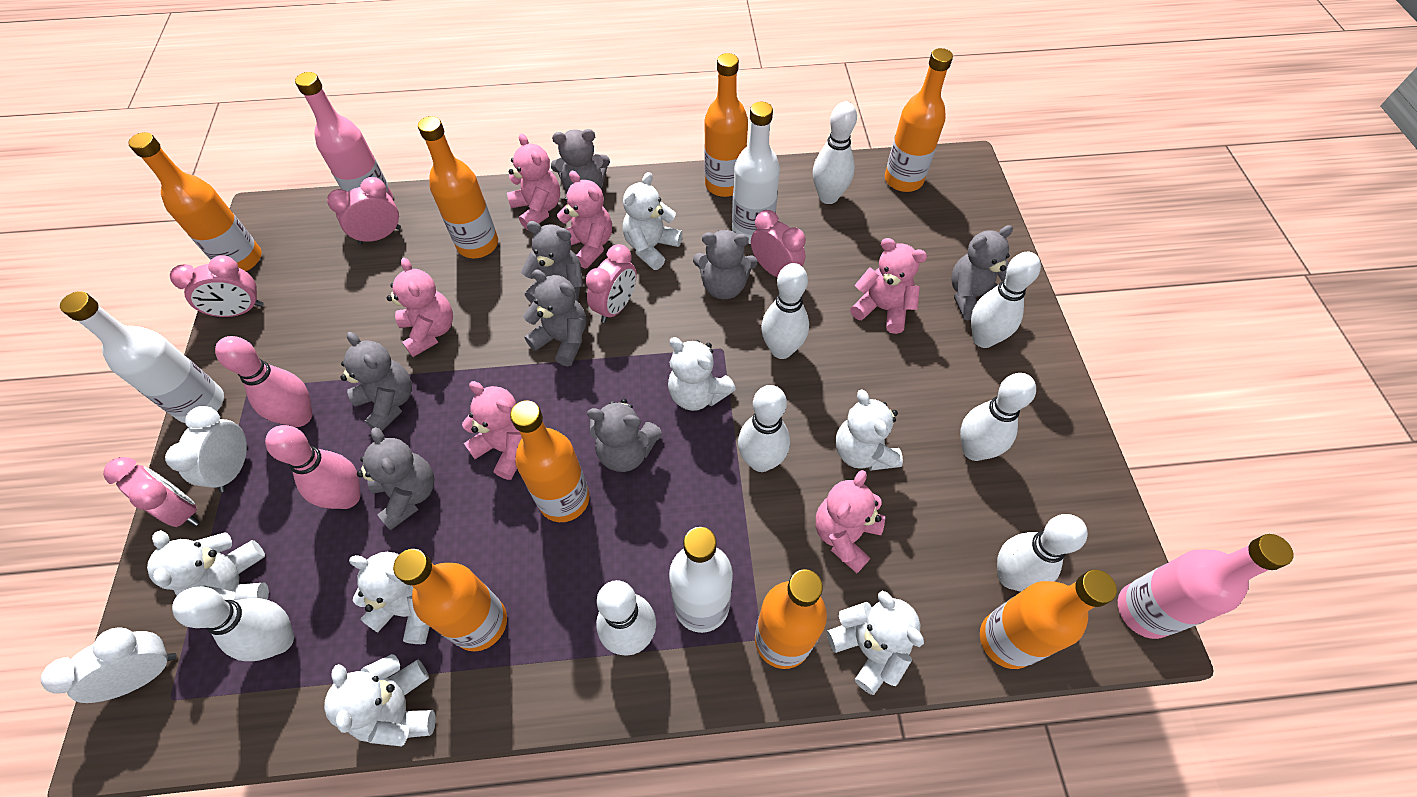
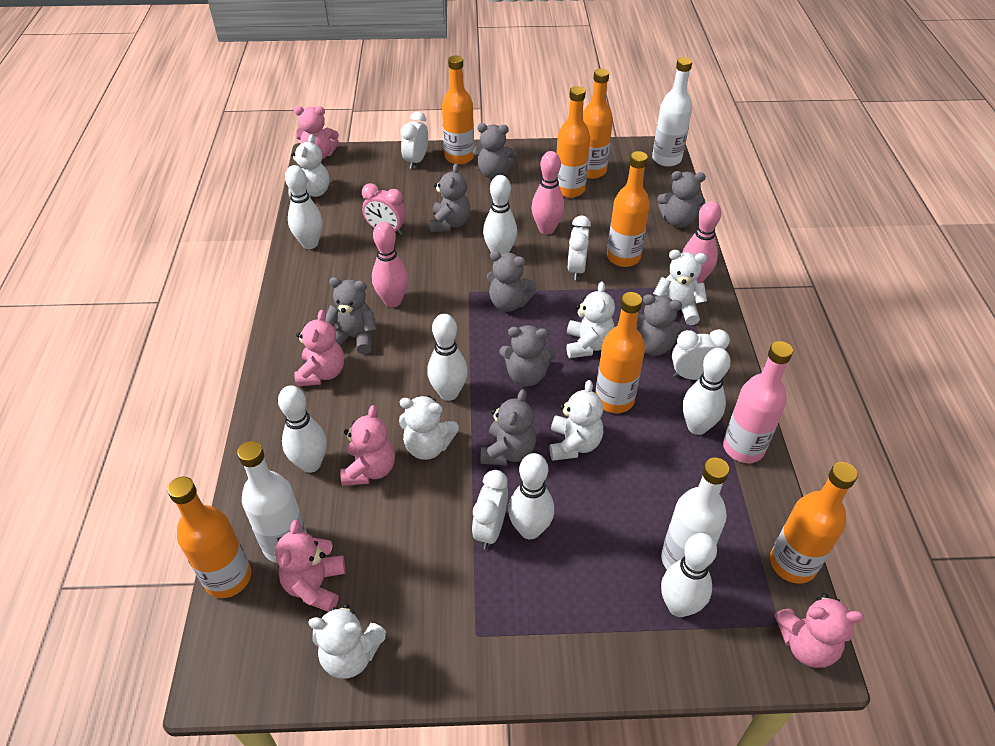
orange bottle: 8 -> 7
pink bottle: 2 -> 1
pink bowling pin: 2 -> 3
pink clock: 5 -> 1
pink teddy bear: 6 -> 5
white bowling pin: 8 -> 7
white clock: 2 -> 4
white teddy bear: 7 -> 6

